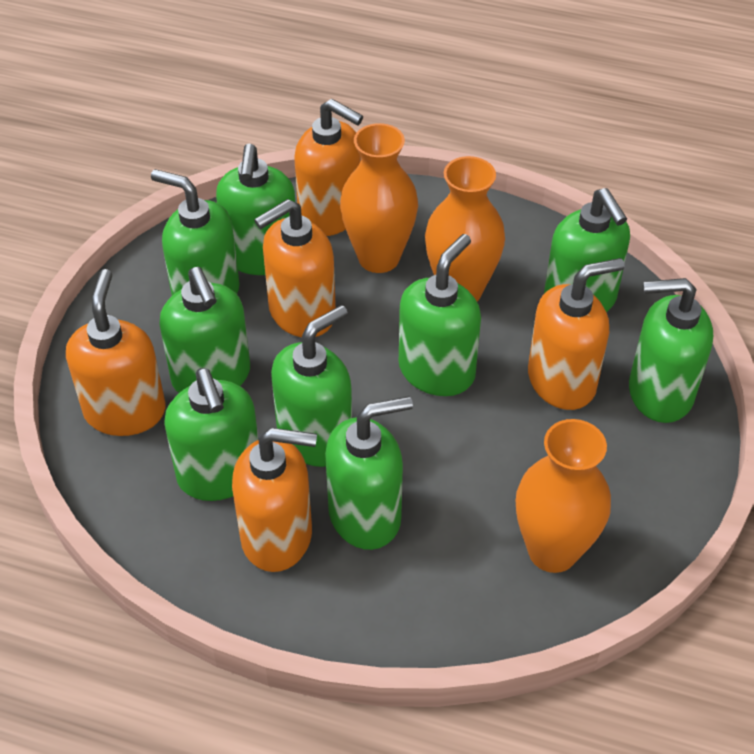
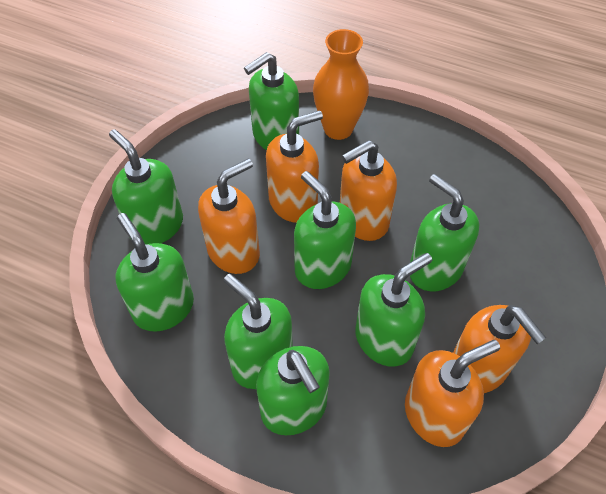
green soap dispenser: 9 -> 8
orange vase: 3 -> 1

